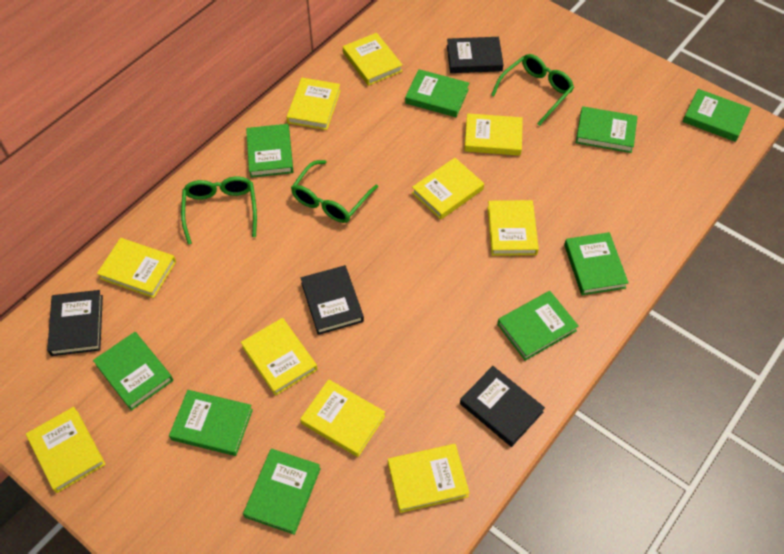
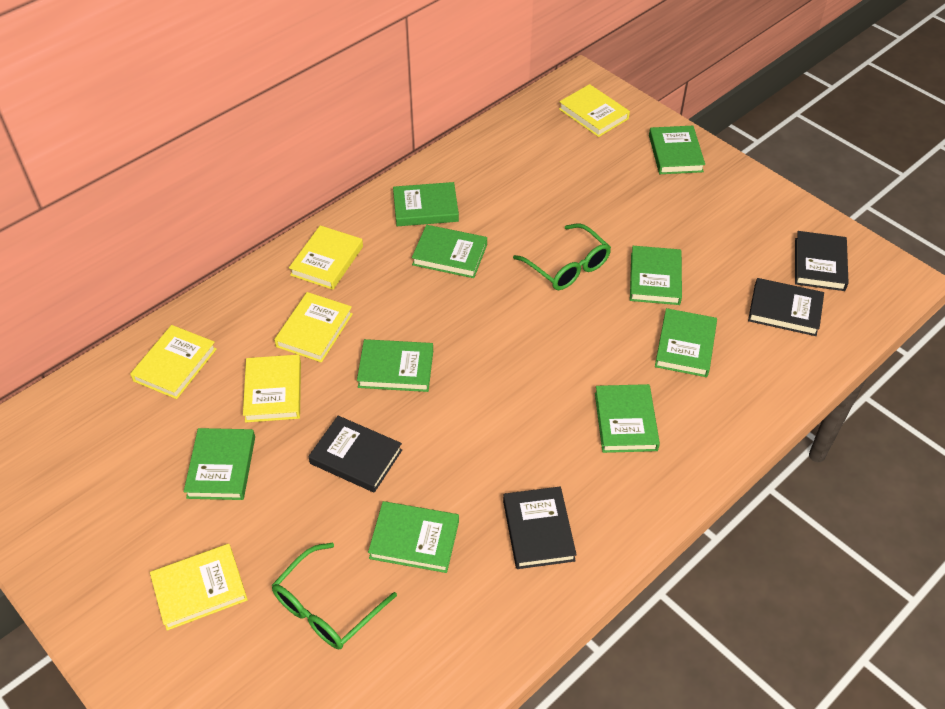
green glasses: 3 -> 2
yellow book: 10 -> 6

